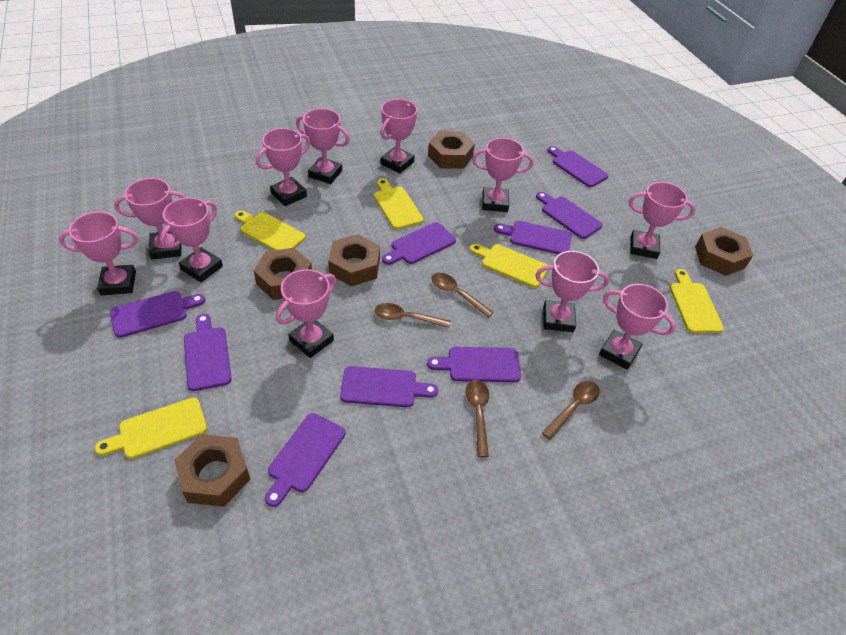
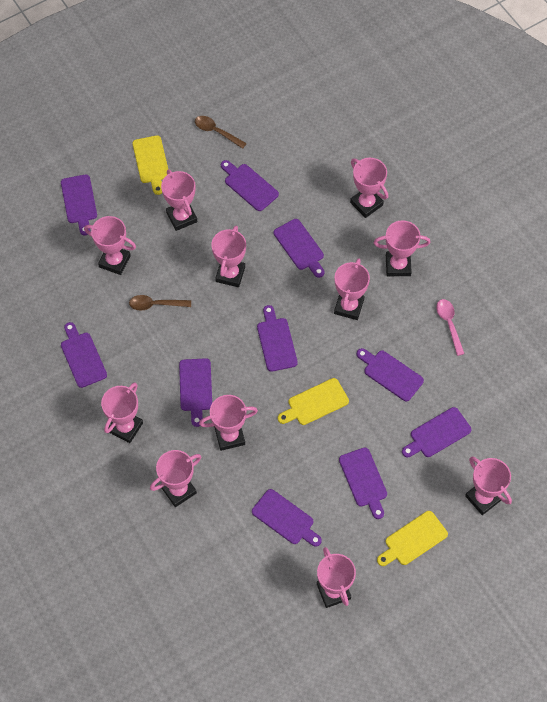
brown nut: 5 -> 0
brown spoon: 4 -> 2
pink spoon: 0 -> 1
purple cutting board: 9 -> 10
yellow cutting board: 5 -> 3

